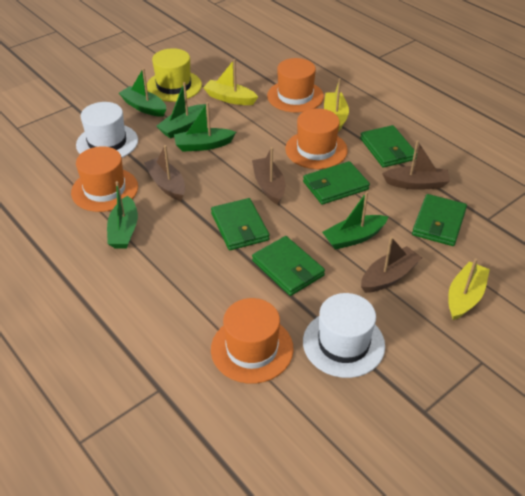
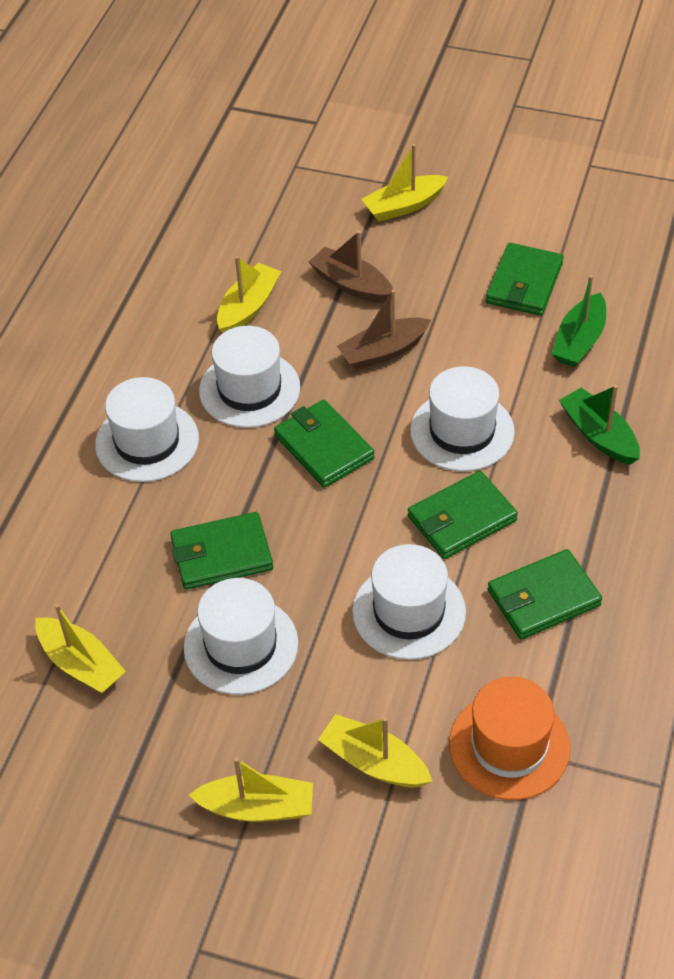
brown boat: 4 -> 2
green boat: 5 -> 2
orange hat: 4 -> 1
white hat: 2 -> 5
yellow boat: 3 -> 5
yellow hat: 1 -> 0

